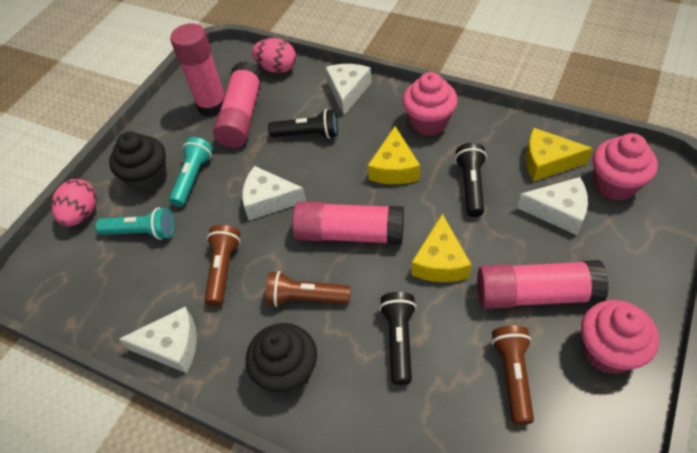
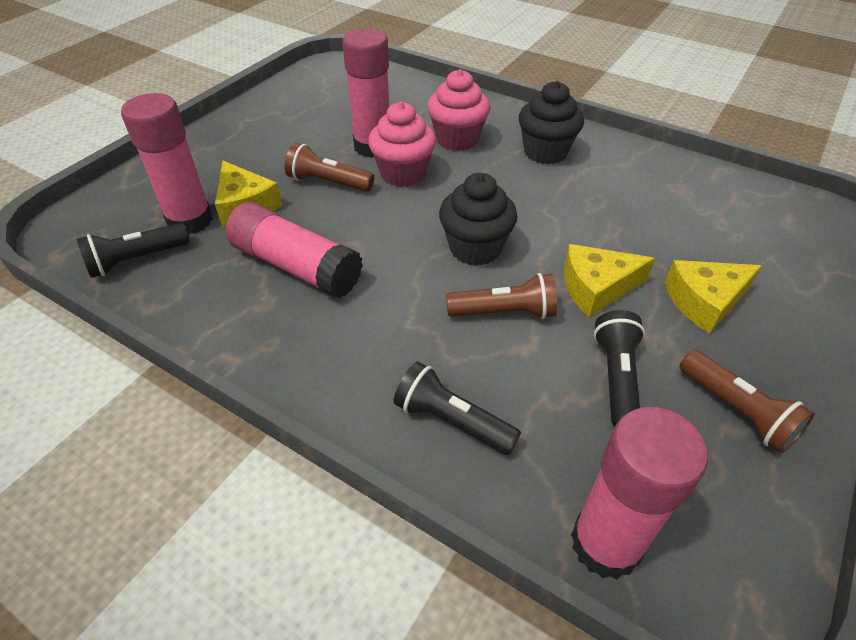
pink cupcake: 3 -> 2
pink egg: 2 -> 0
turquoise flashlight: 2 -> 0
white cheese: 4 -> 0

